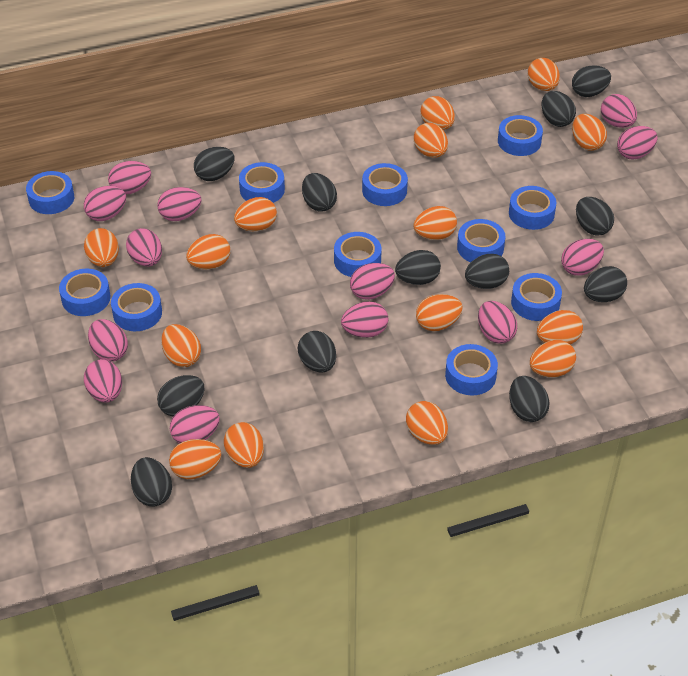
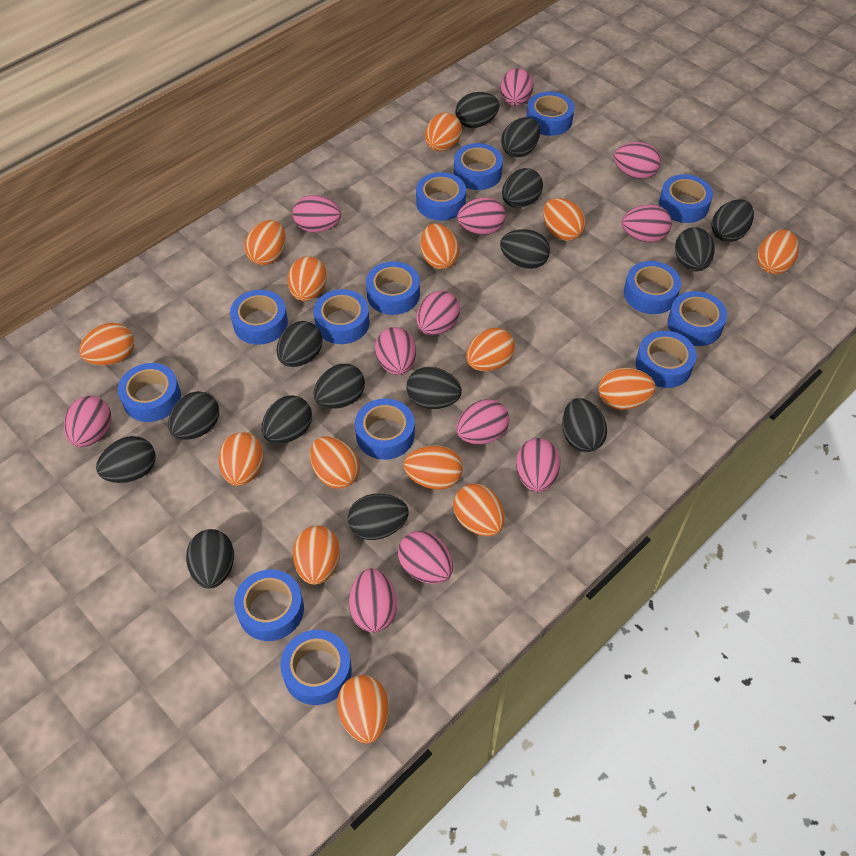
black egg: 12 -> 15
blue tape: 11 -> 14
pink egg: 13 -> 12

